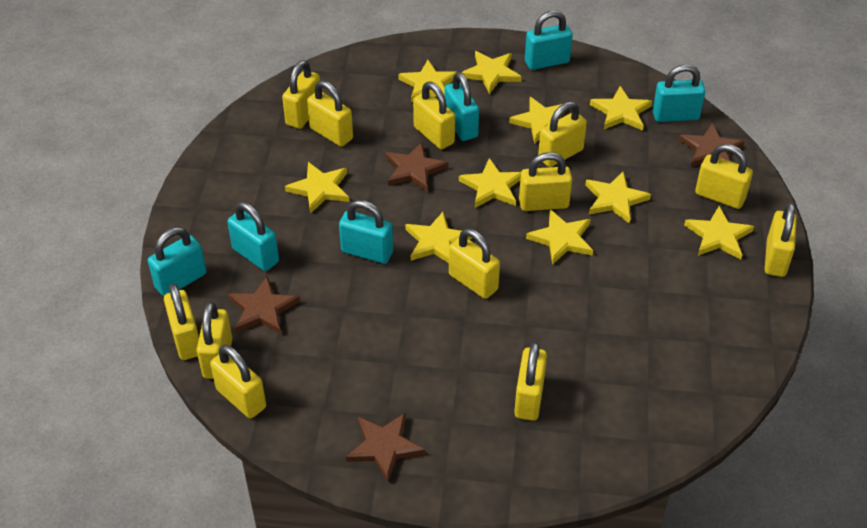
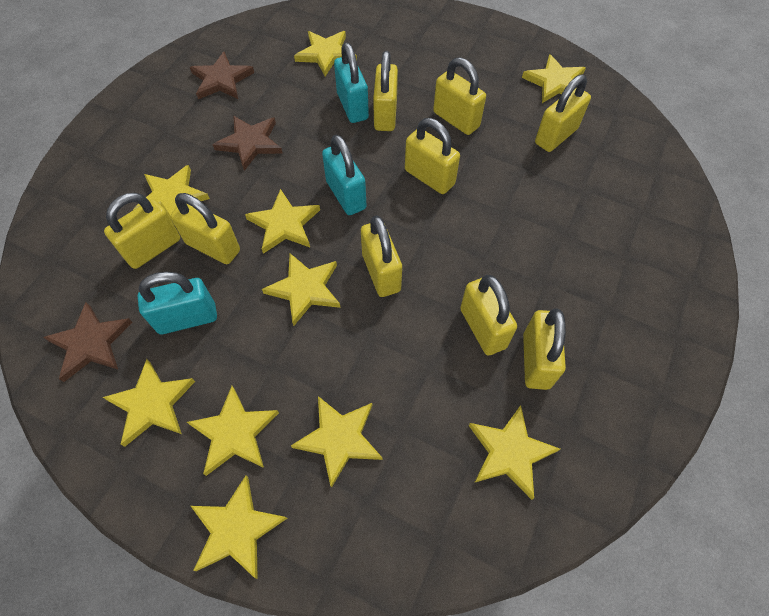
brown star: 4 -> 3
turquoise padlock: 6 -> 3
yellow padlock: 12 -> 9

